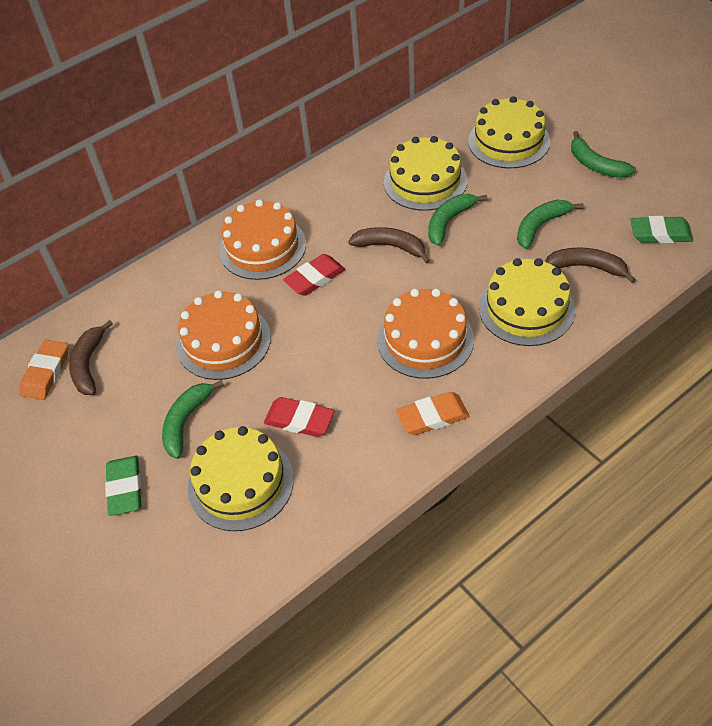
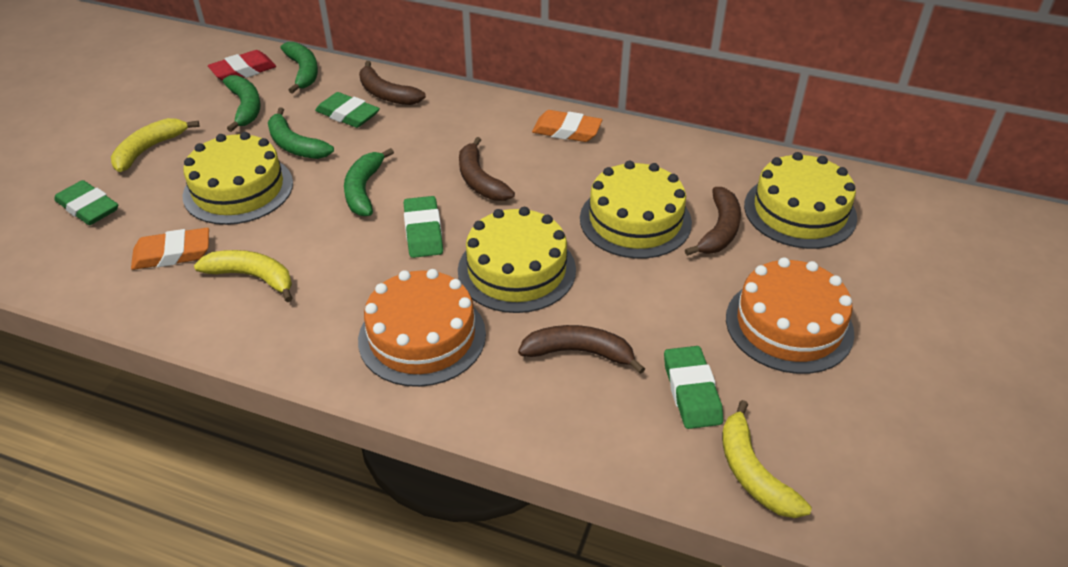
brown banana: 3 -> 4
green eraser: 2 -> 4
orange cake: 3 -> 2
red eraser: 2 -> 1
yellow banana: 0 -> 3

